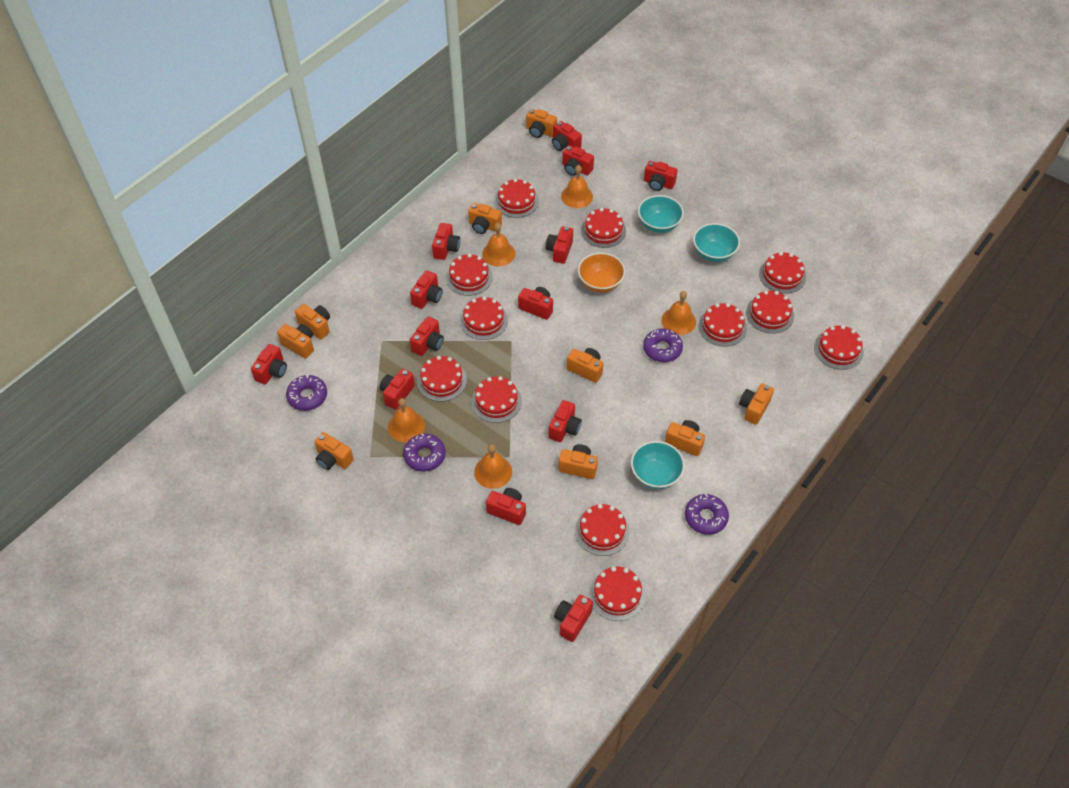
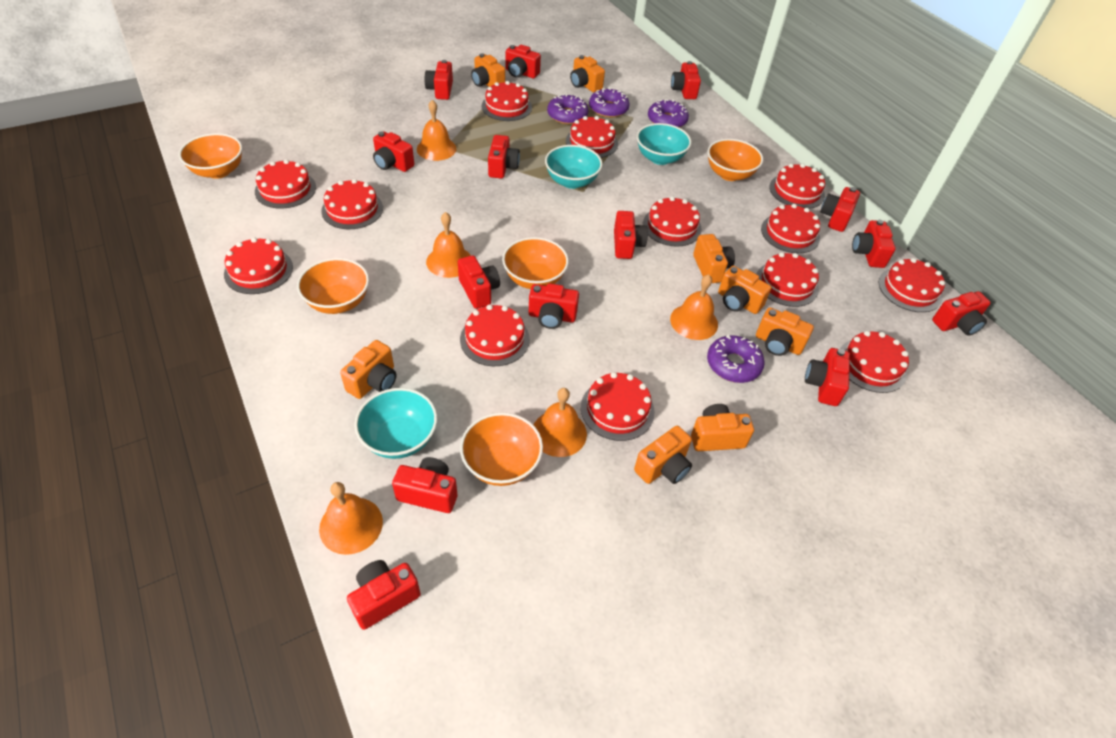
orange bowl: 1 -> 5
orange camera: 9 -> 8
red cake: 12 -> 13
red camera: 13 -> 14

